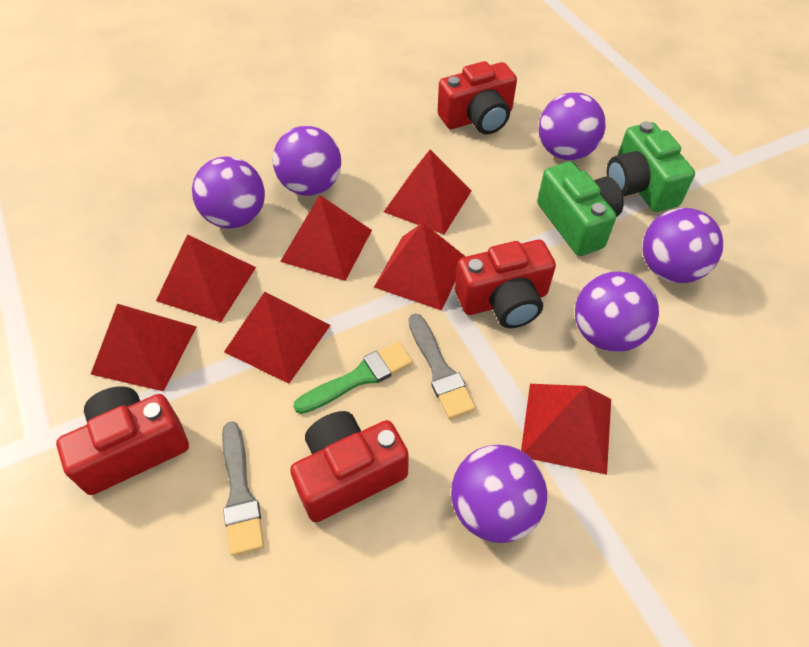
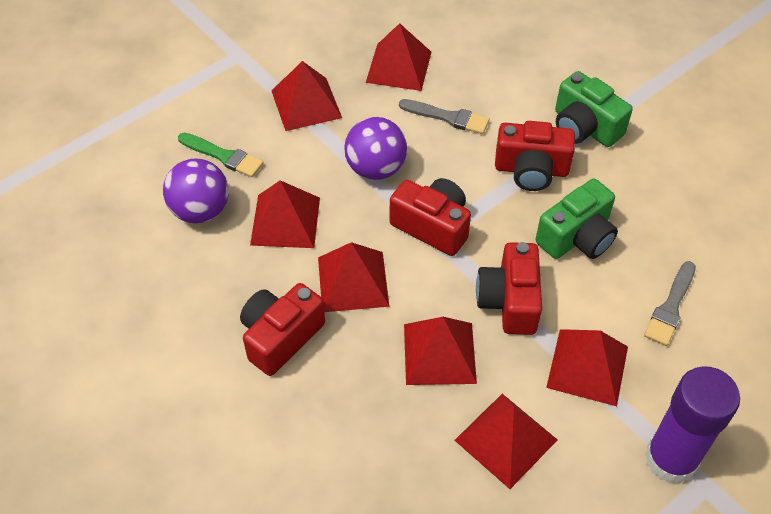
purple ball: 6 -> 2
purple glue stick: 0 -> 1

